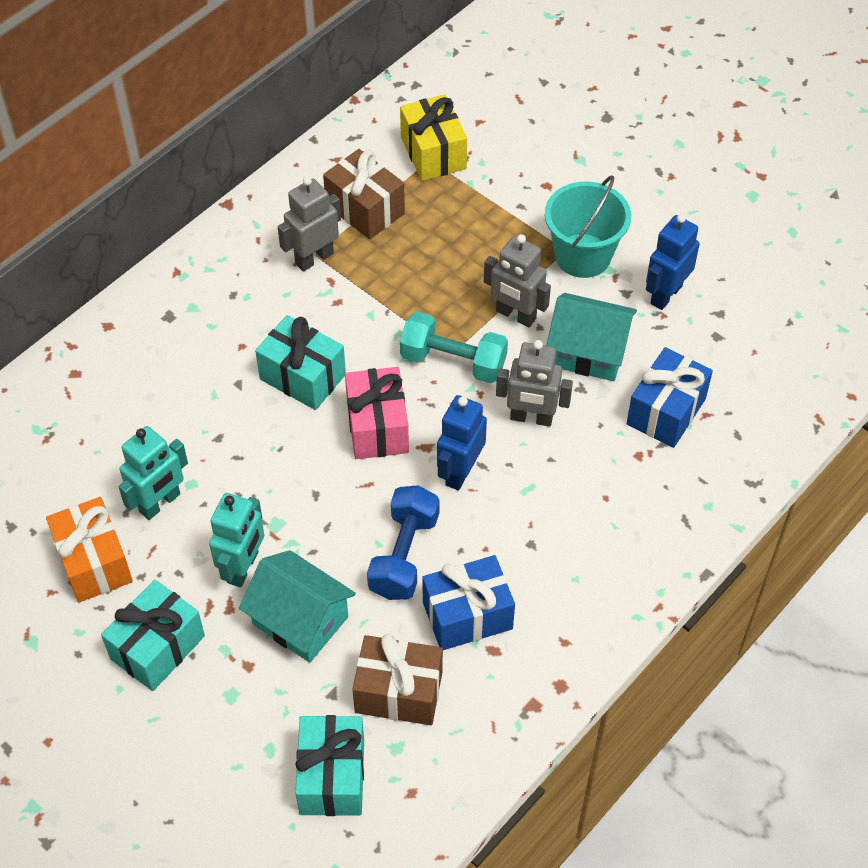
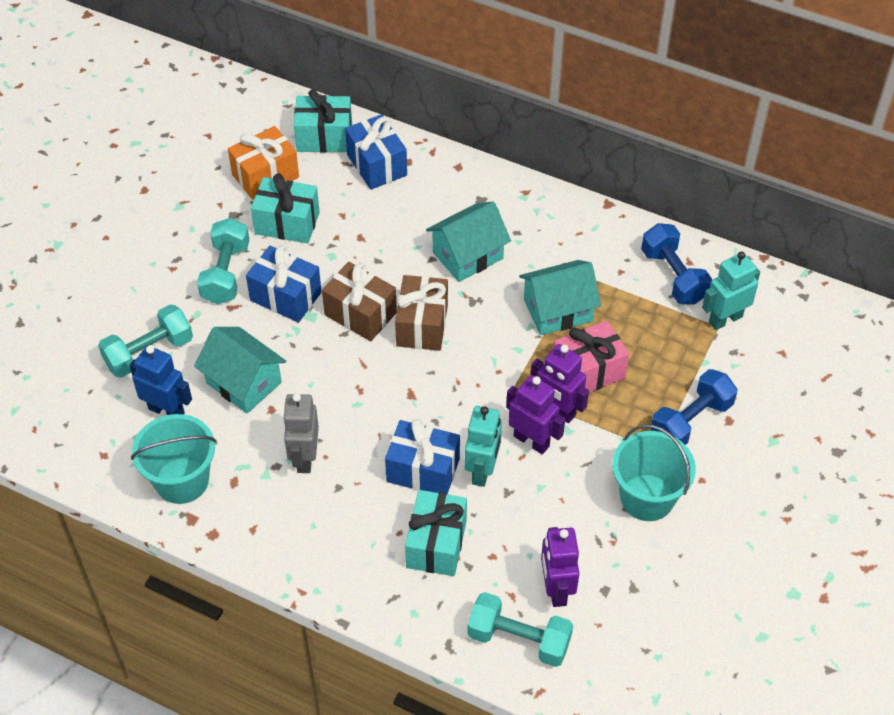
blue dumbbell: 1 -> 2
blue gift: 2 -> 3
blue robot: 2 -> 1
grey robot: 3 -> 1
purple robot: 0 -> 3
turquoise bucket: 1 -> 2
turquoise dumbbell: 1 -> 3
turquoise house: 2 -> 3
yellow gift: 1 -> 0

